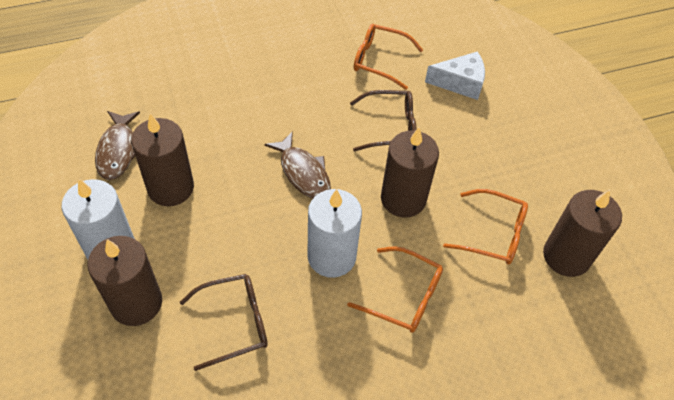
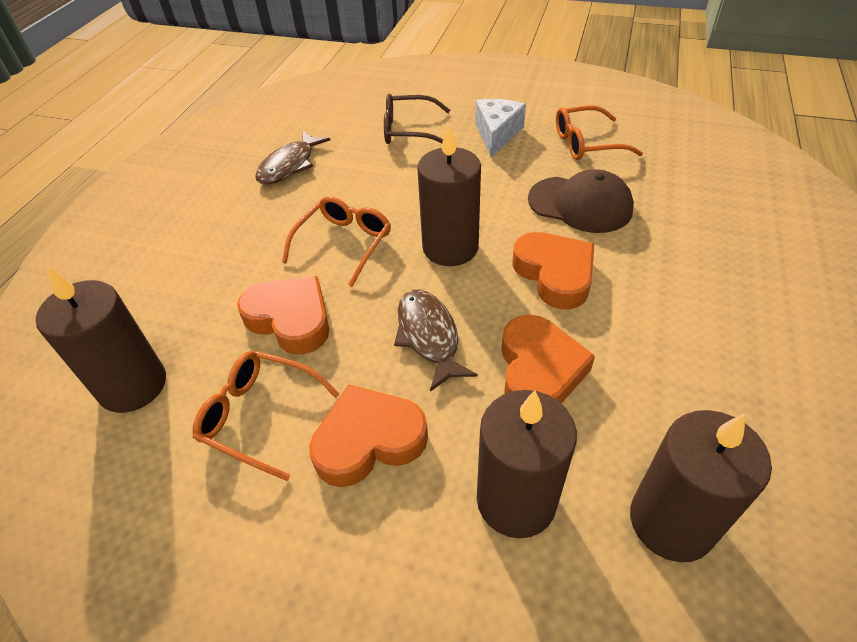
brown cap: 0 -> 1
brown glasses: 2 -> 1
orange heart: 0 -> 4
white candle: 2 -> 0

